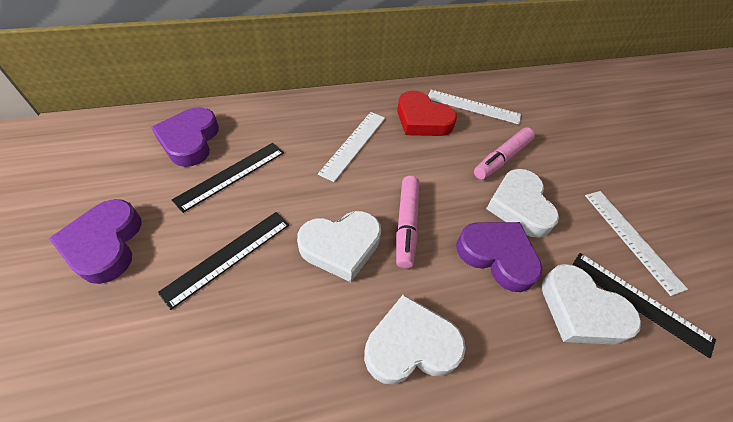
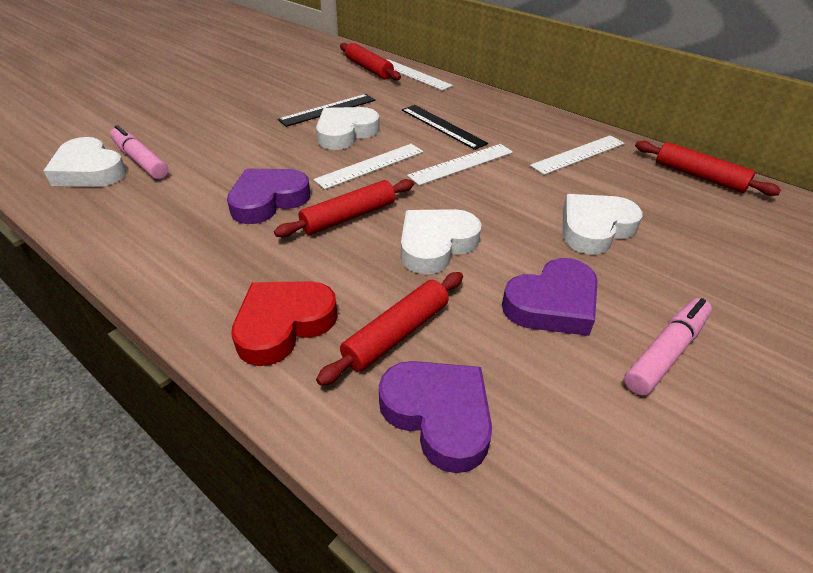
black ruler: 3 -> 2
red rolling pin: 0 -> 4
white ruler: 3 -> 4

